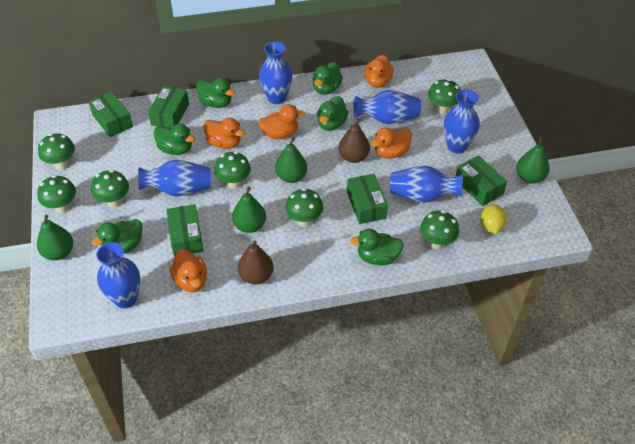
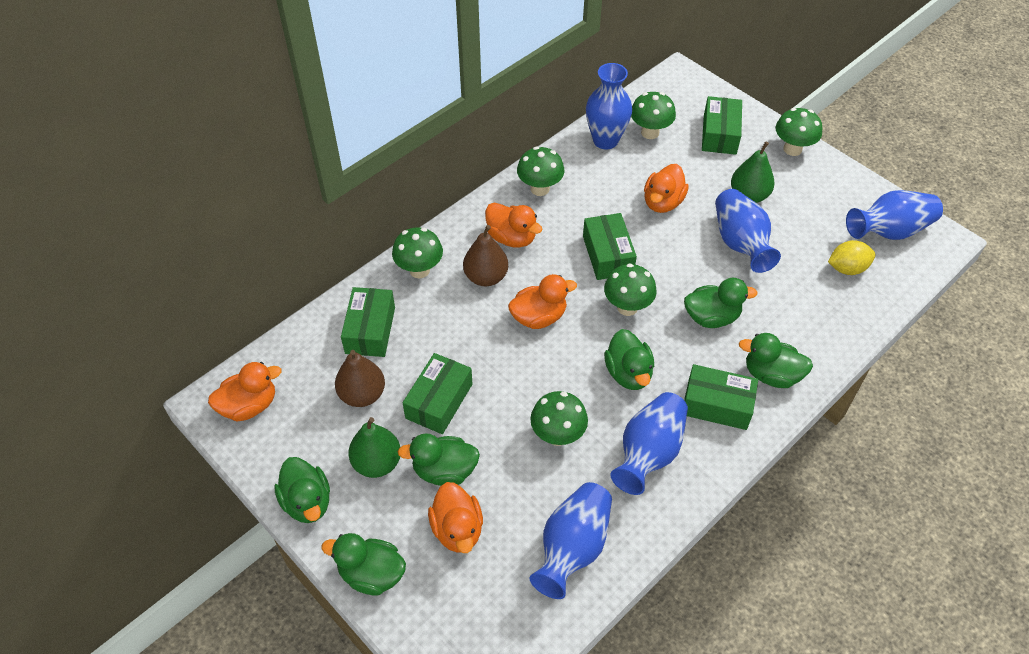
blue vase: 6 -> 5
green mushroom: 7 -> 6
green pear: 4 -> 2

